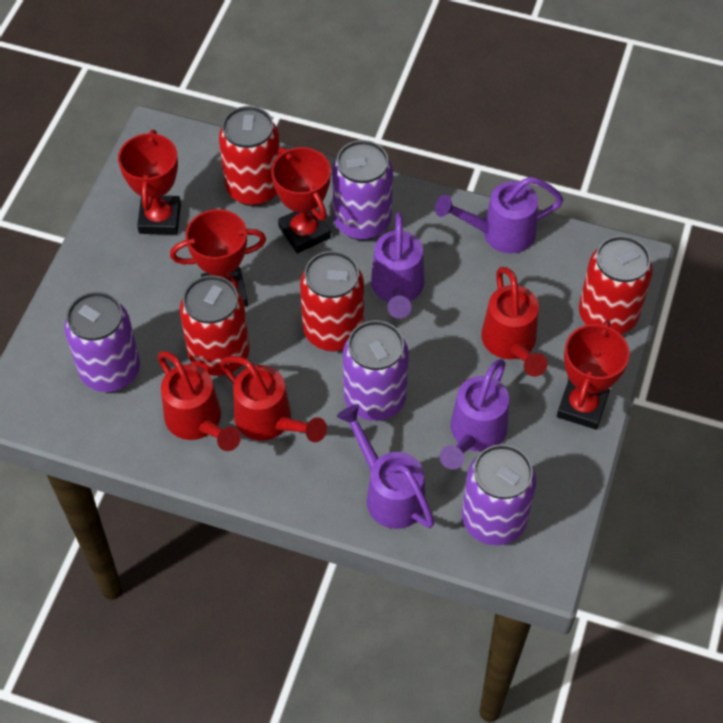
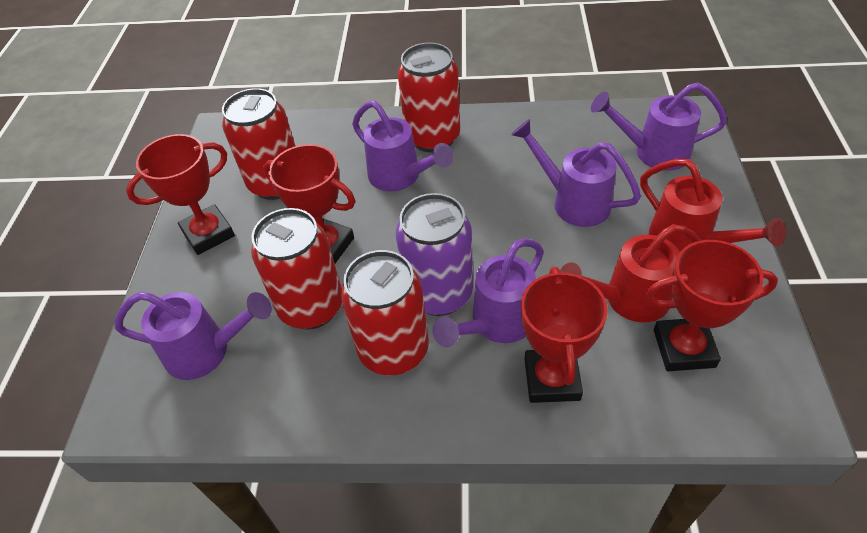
purple can: 4 -> 1
purple watering can: 4 -> 5
red watering can: 3 -> 2

